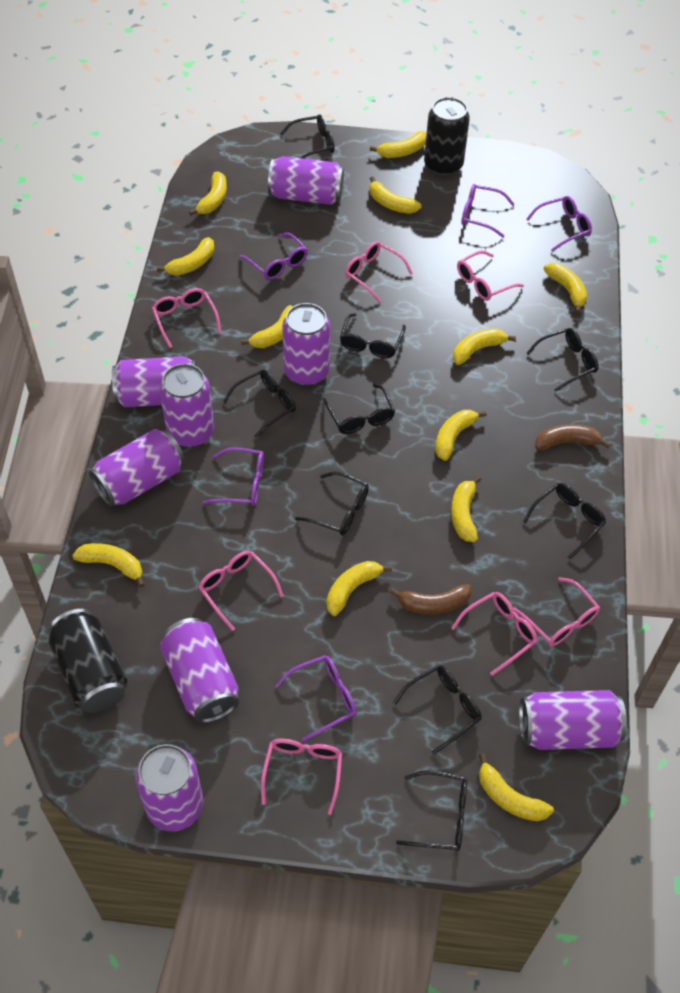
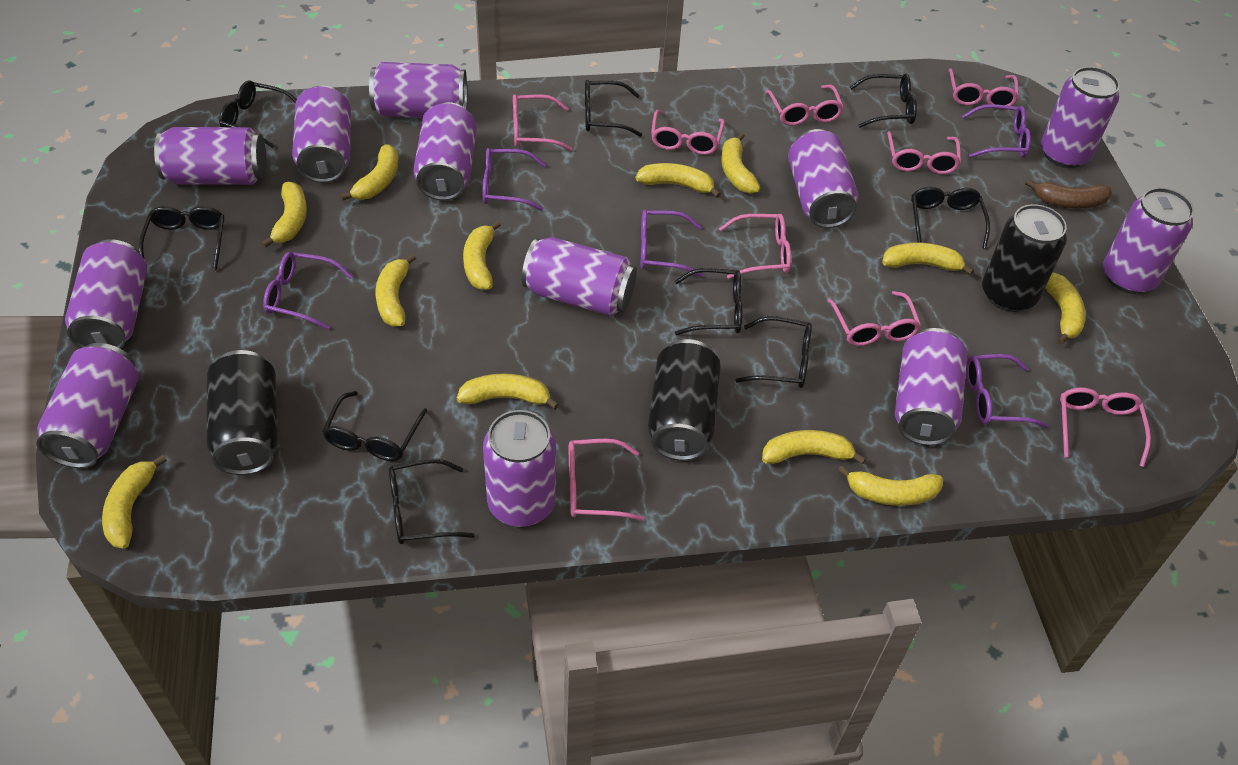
black can: 2 -> 3
brown banana: 2 -> 1
pink glasses: 7 -> 9
purple can: 8 -> 12

